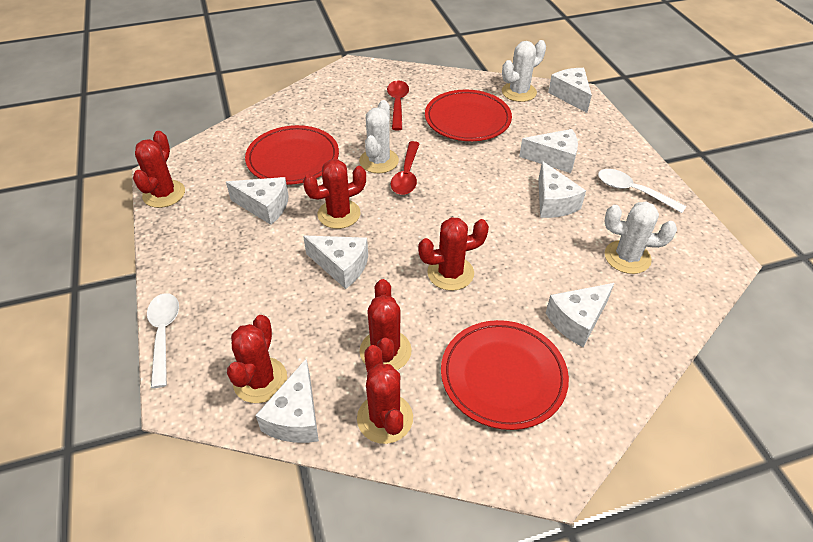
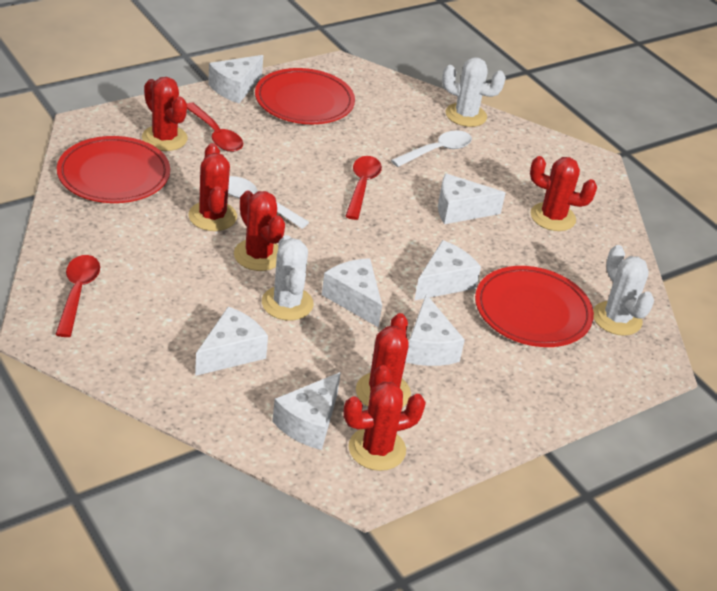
red spoon: 2 -> 3

